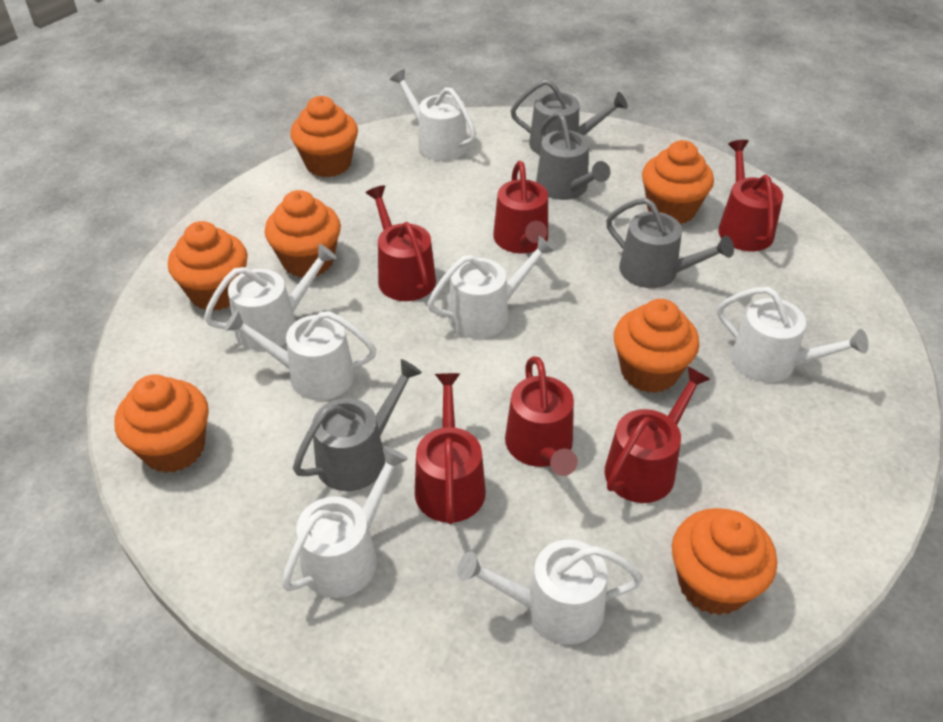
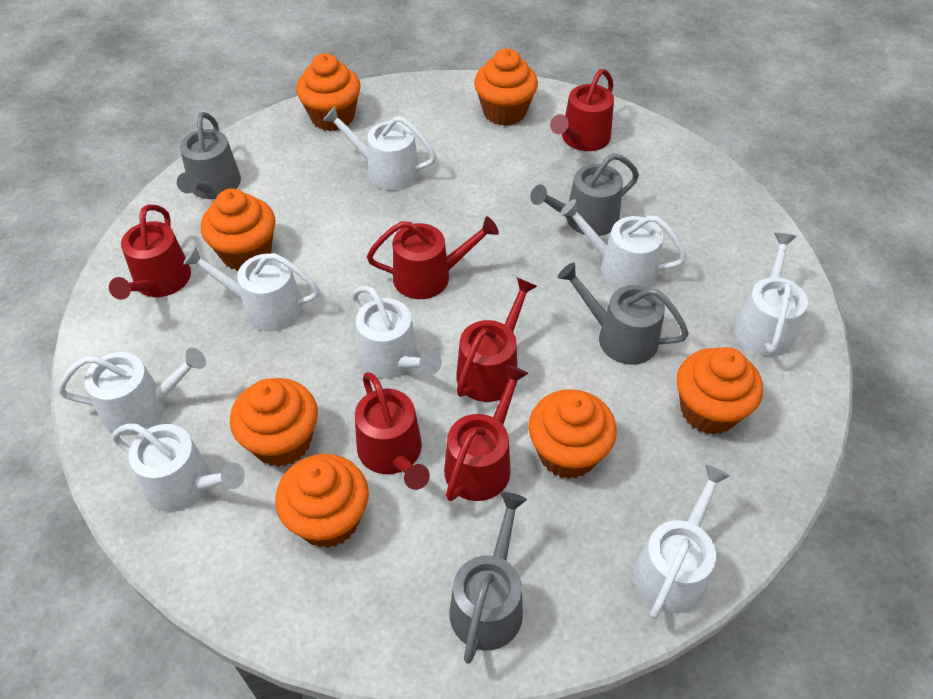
white watering can: 7 -> 8

